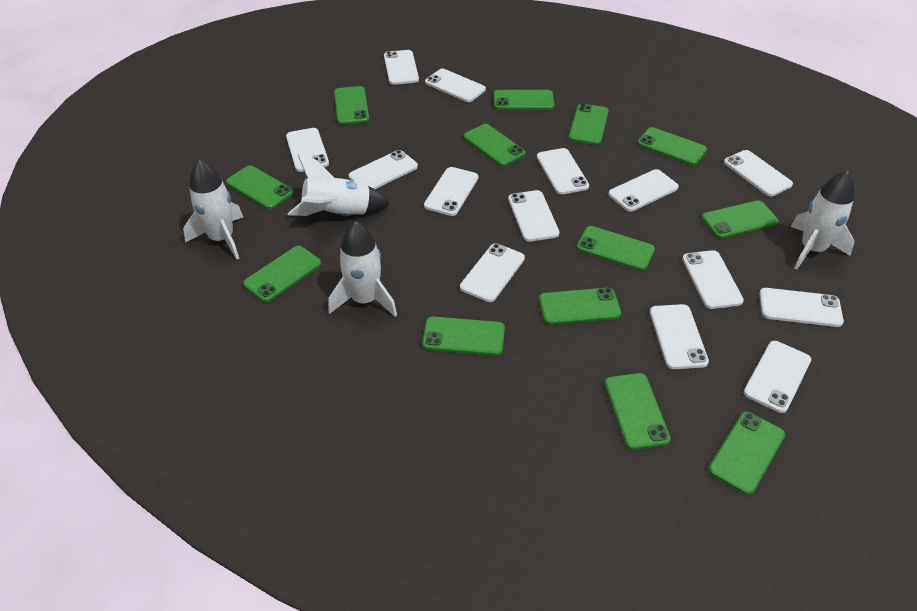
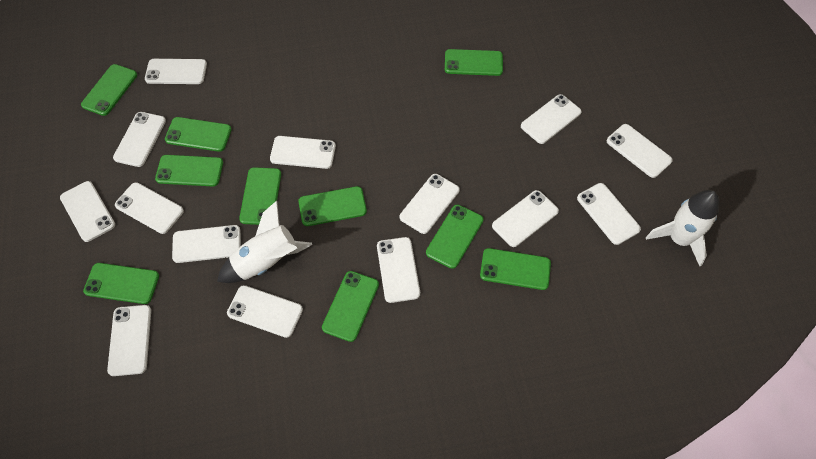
green phone: 13 -> 10
white rocket: 4 -> 2

